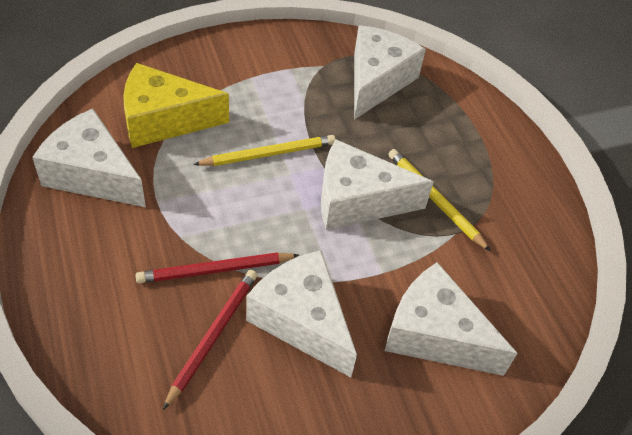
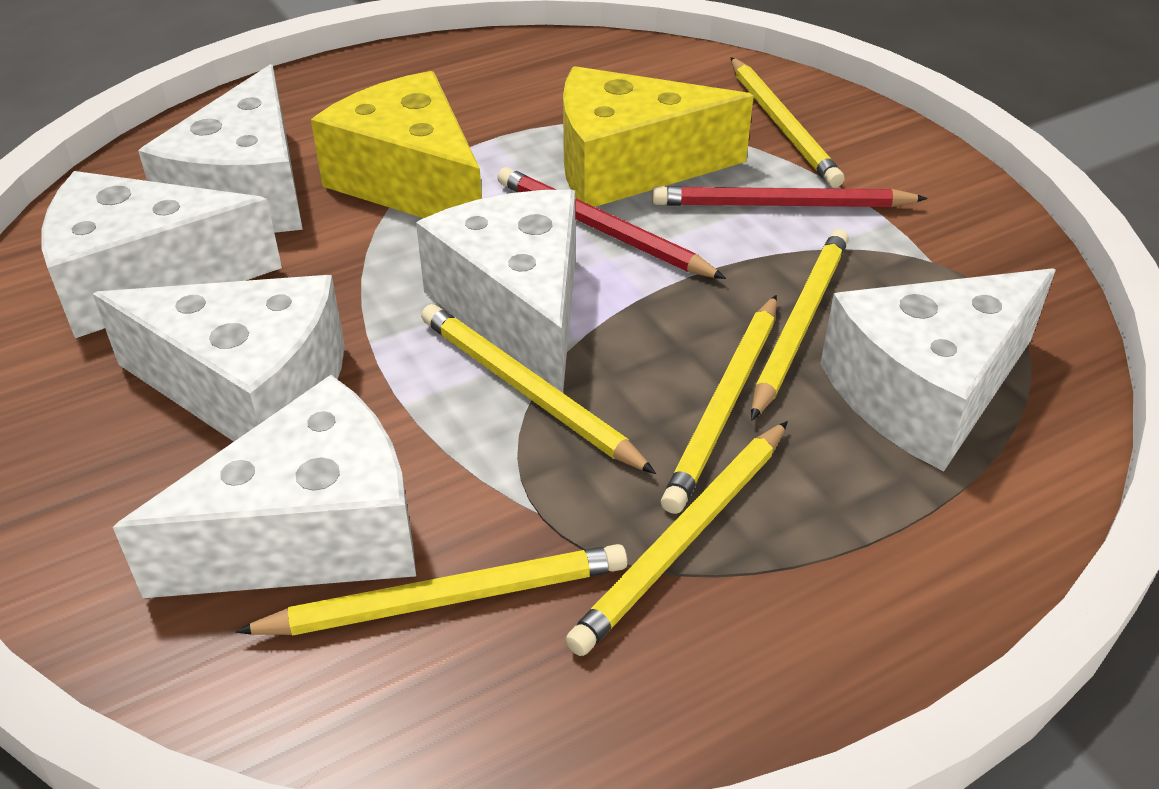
white cheese: 5 -> 6
yellow cheese: 1 -> 2
yellow pencil: 2 -> 6

